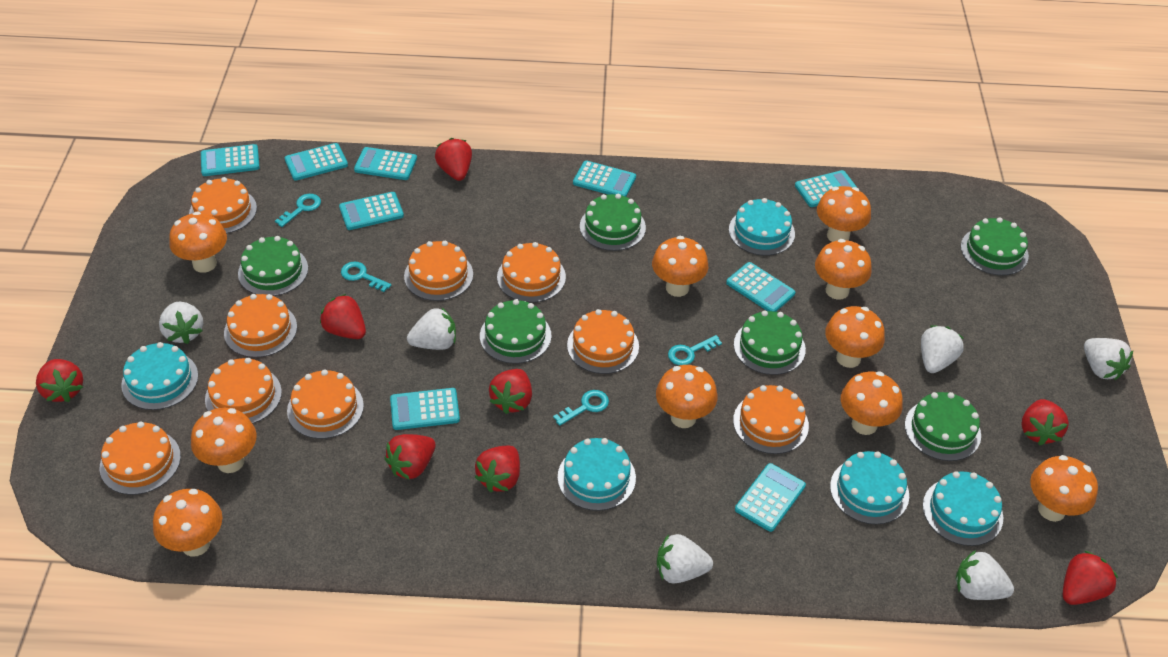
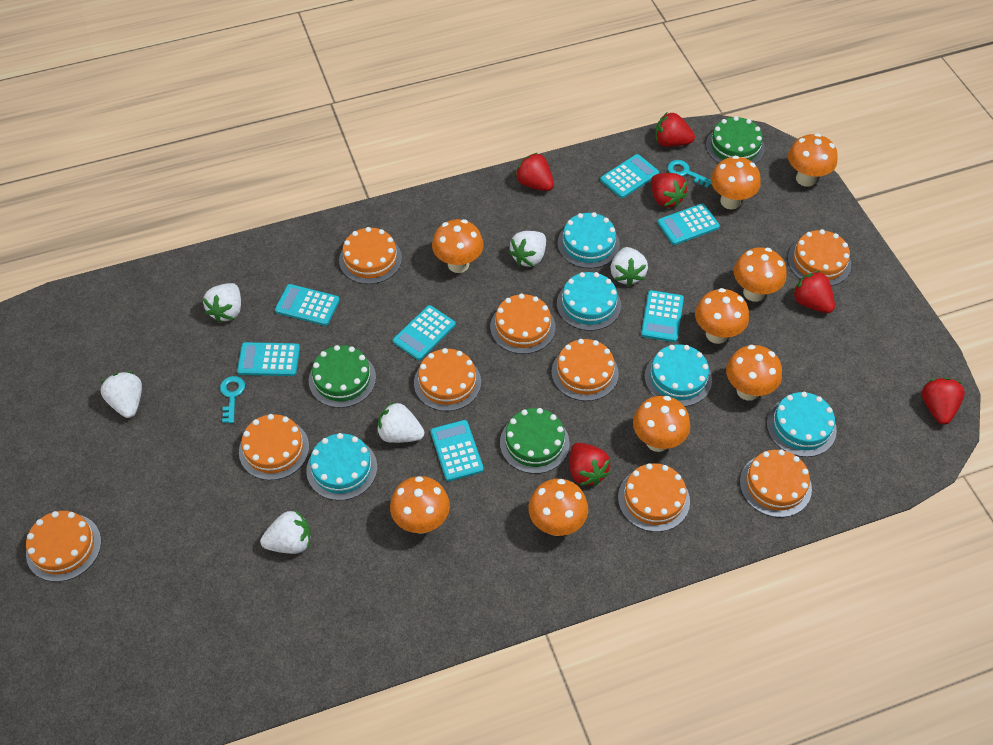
green cake: 6 -> 3
orange mushroom: 10 -> 9
red strawberry: 8 -> 6
turquoise calculator: 9 -> 7
turquoise key: 4 -> 2

